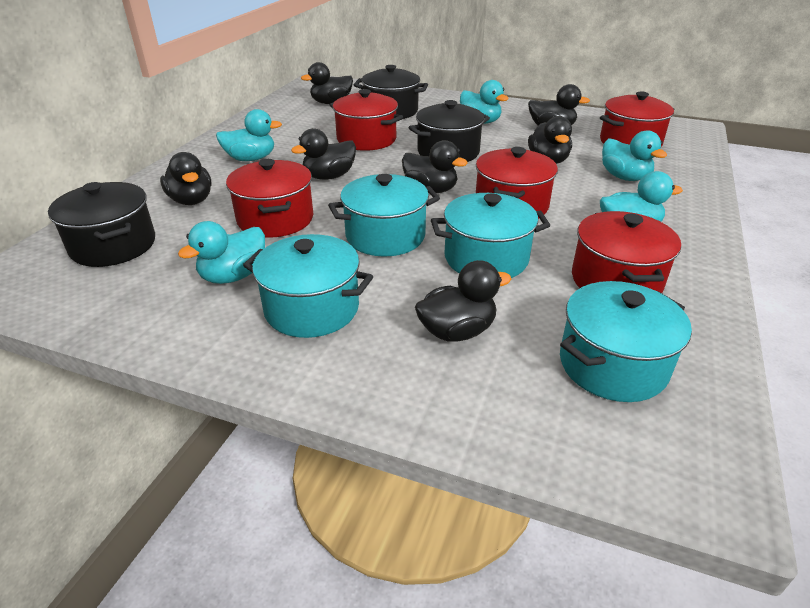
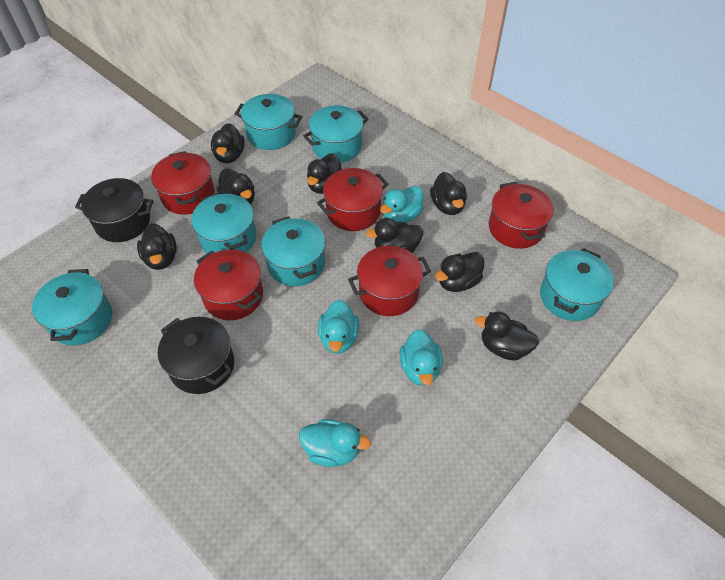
black duck: 7 -> 8
black pot: 3 -> 2
turquoise duck: 5 -> 4
turquoise pot: 4 -> 6

